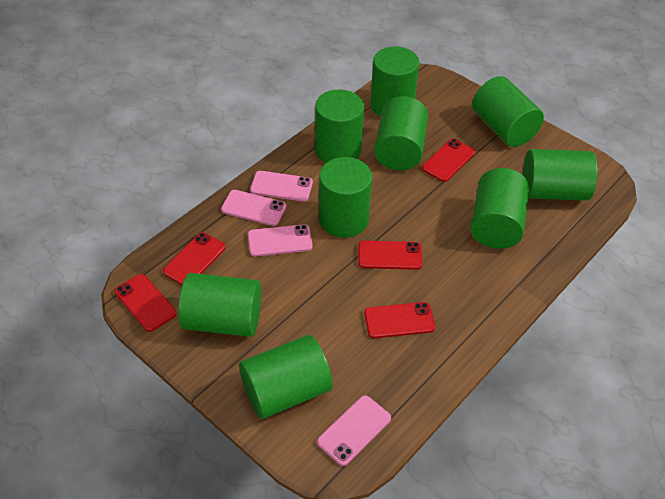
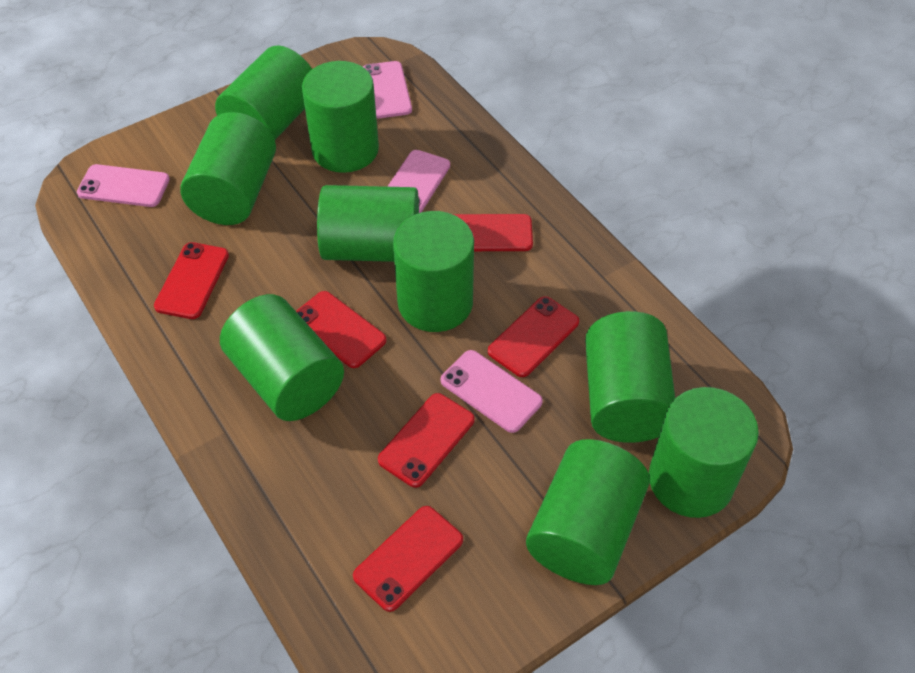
red phone: 5 -> 6

